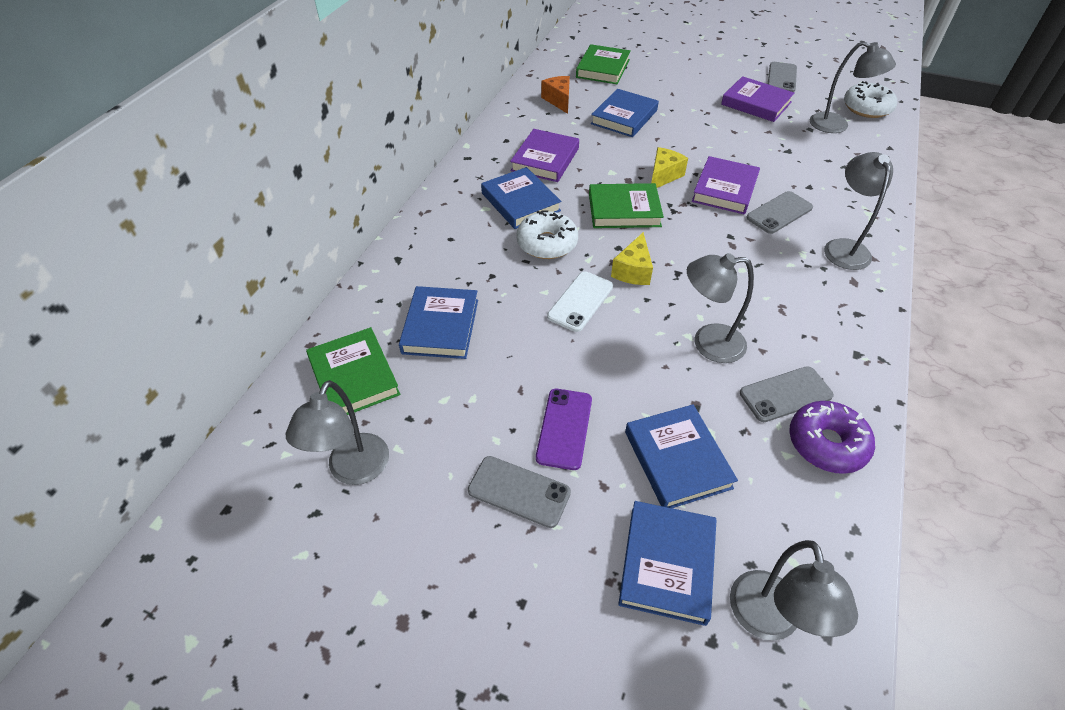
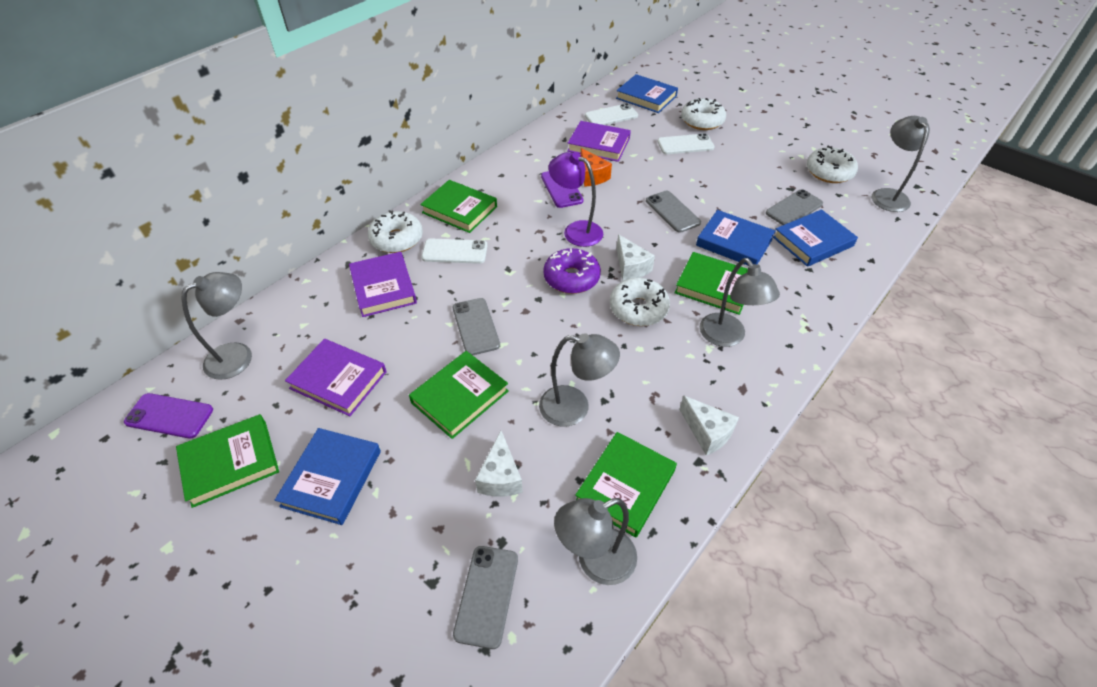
blue book: 5 -> 4
green book: 3 -> 5
purple lamp: 0 -> 1
purple phone: 1 -> 2
white cheese: 0 -> 3
white donut: 2 -> 4
white phone: 1 -> 3
yellow cheese: 2 -> 0

